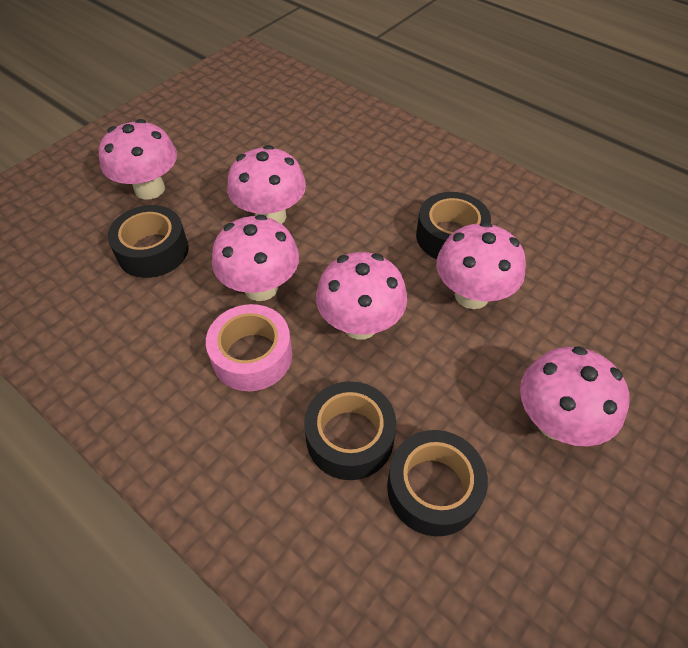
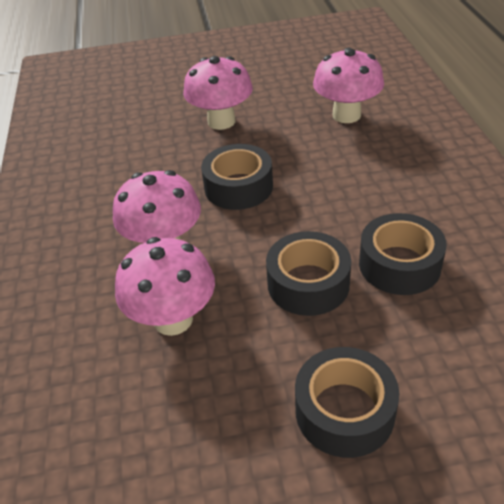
pink mushroom: 6 -> 4
pink tape: 1 -> 0

